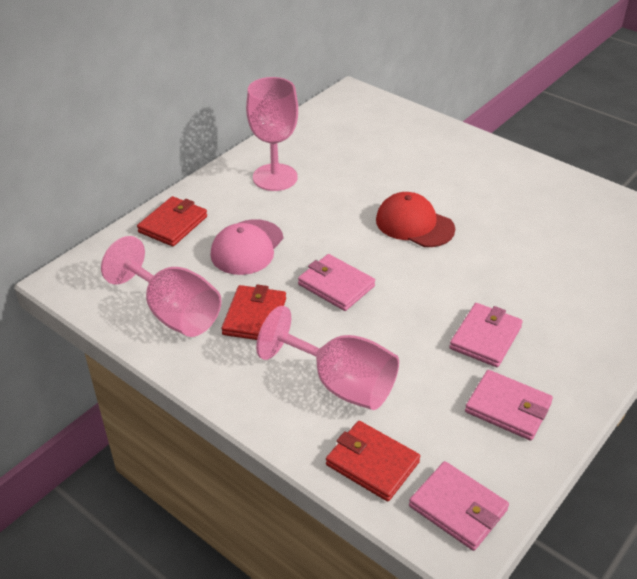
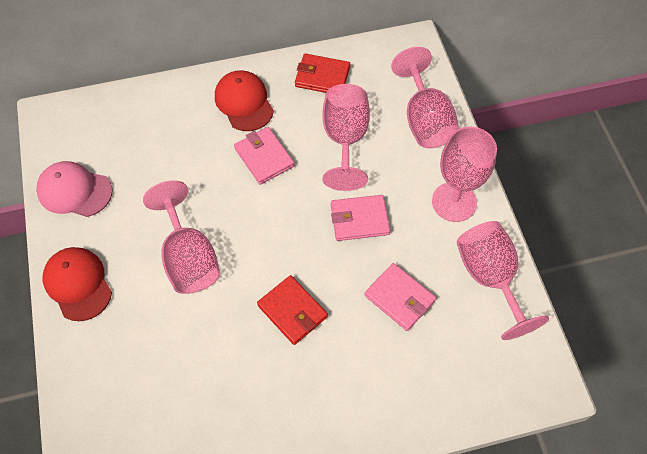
pink goblet: 3 -> 5
pink wallet: 4 -> 3
red cap: 1 -> 2
red wallet: 3 -> 2

